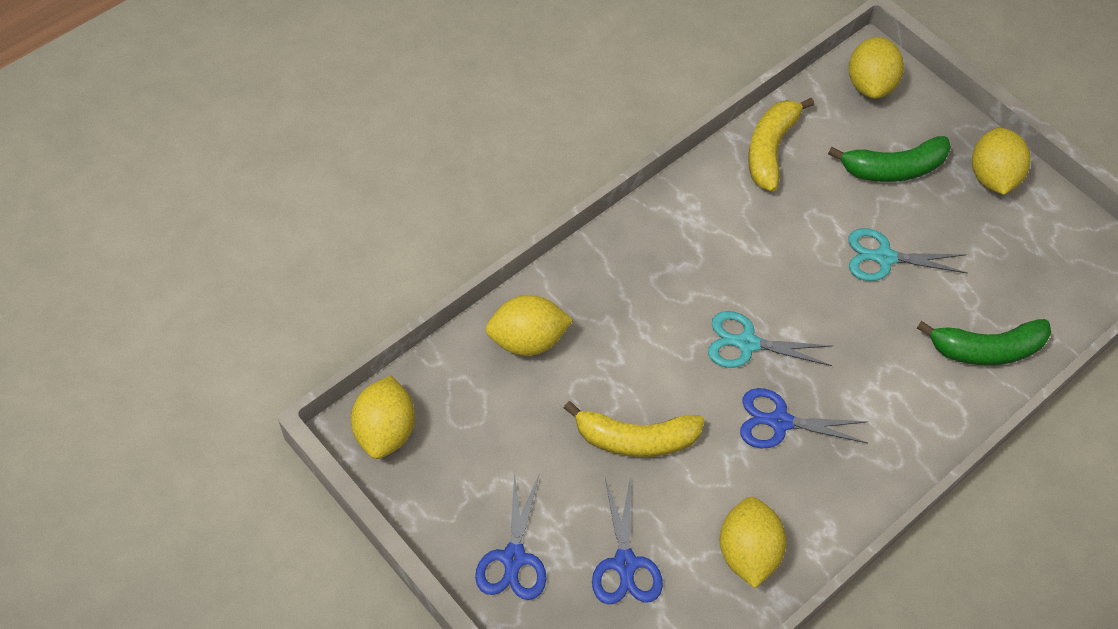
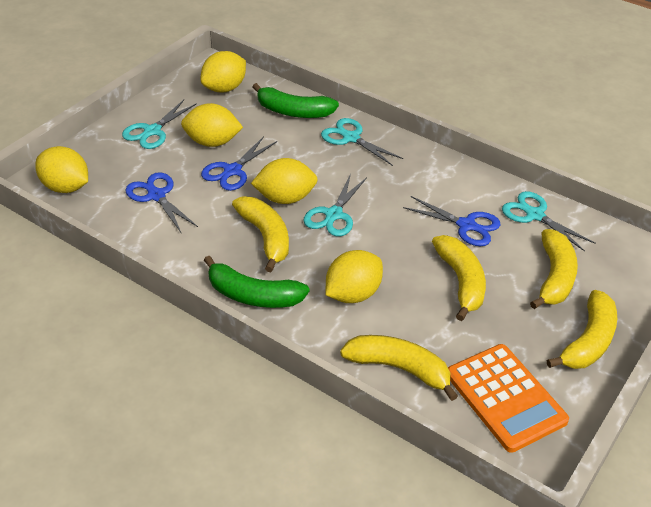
orange calculator: 0 -> 1
turquoise scissors: 2 -> 4
yellow banana: 2 -> 5

